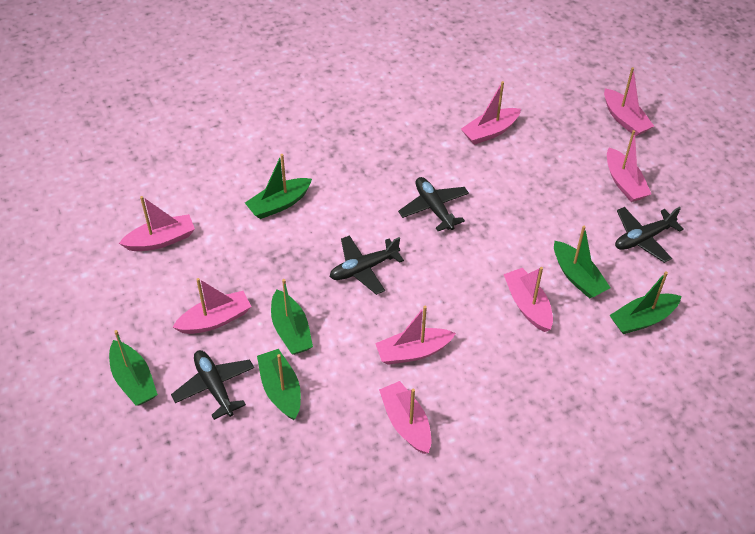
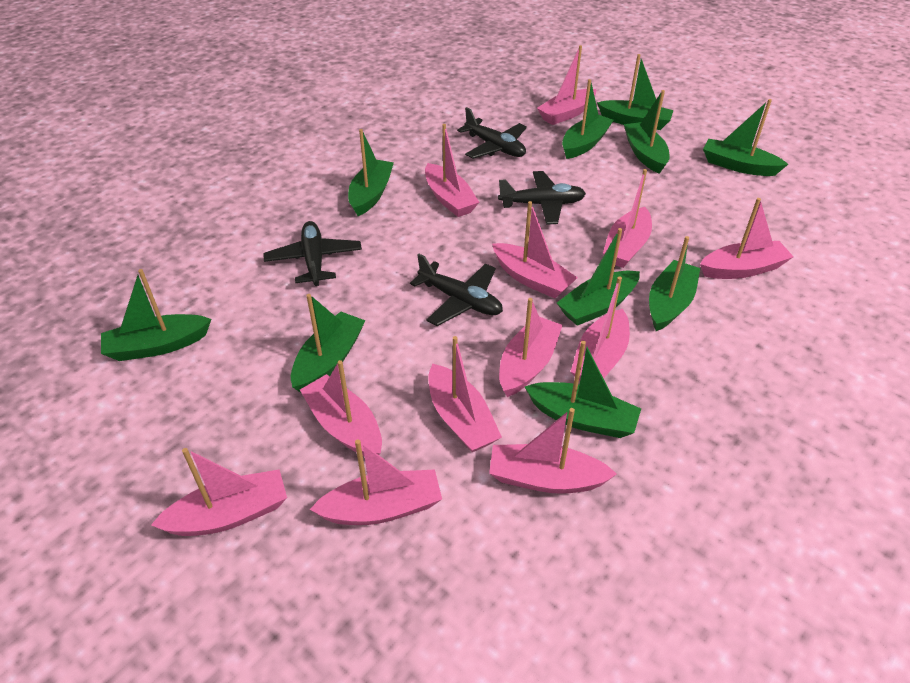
green boat: 6 -> 10
pink boat: 8 -> 12

